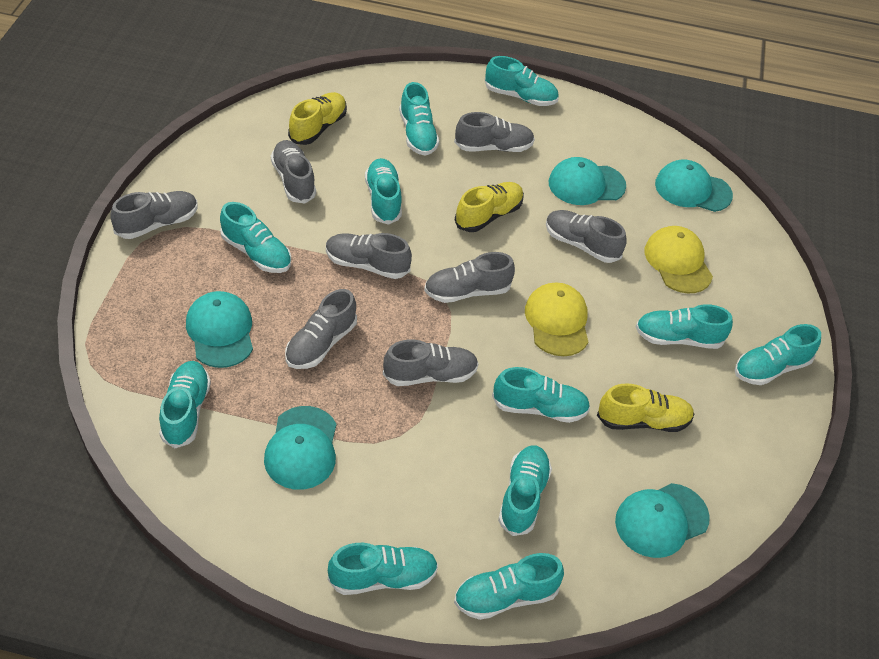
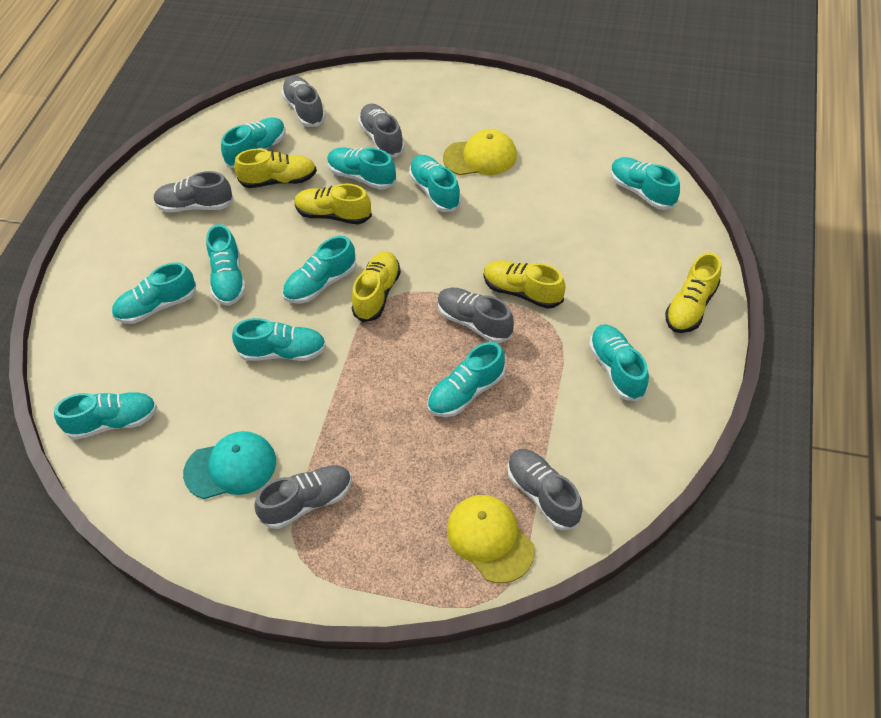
grey shoe: 8 -> 6
turquoise cap: 5 -> 1
yellow shoe: 3 -> 5

